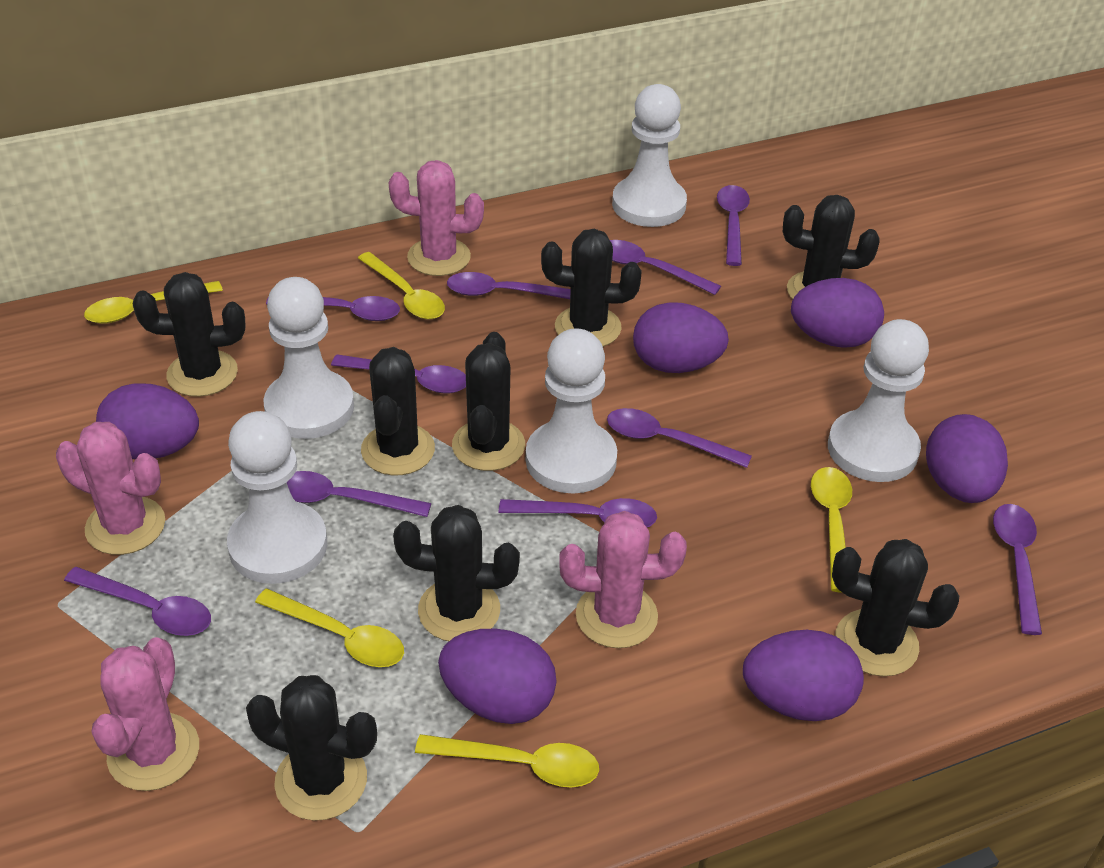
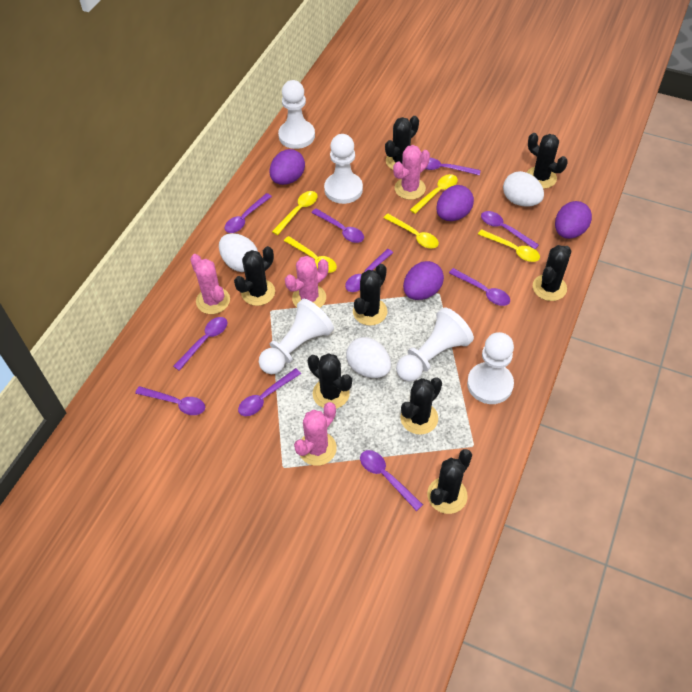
purple egg: 6 -> 4
white egg: 0 -> 3

